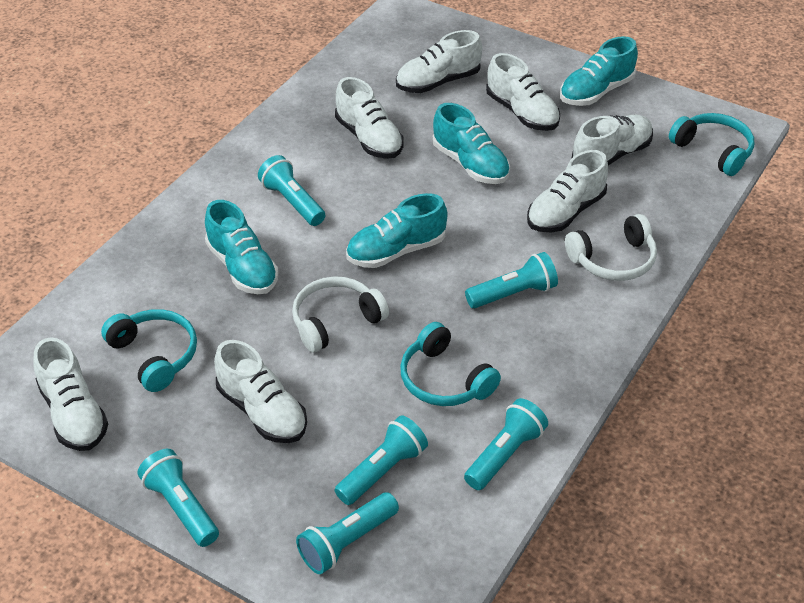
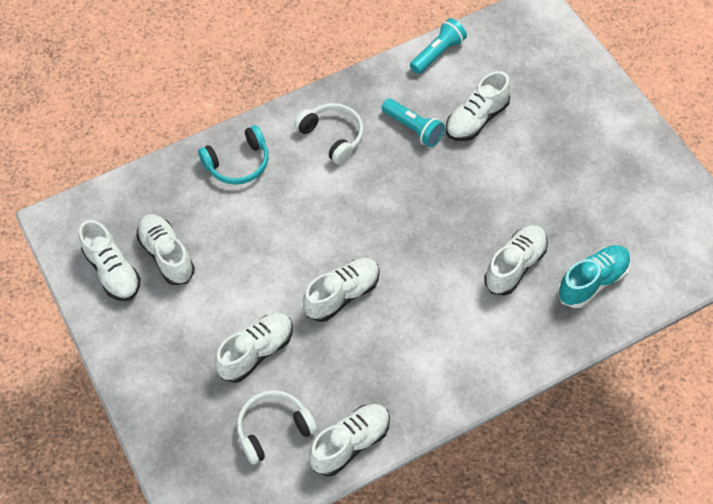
turquoise flashlight: 6 -> 2
turquoise headphones: 3 -> 1
turquoise shoe: 4 -> 1

